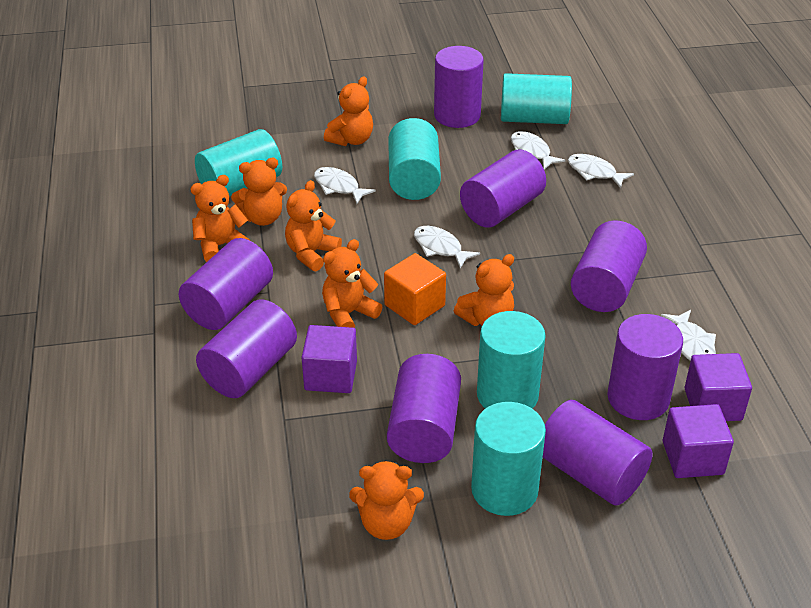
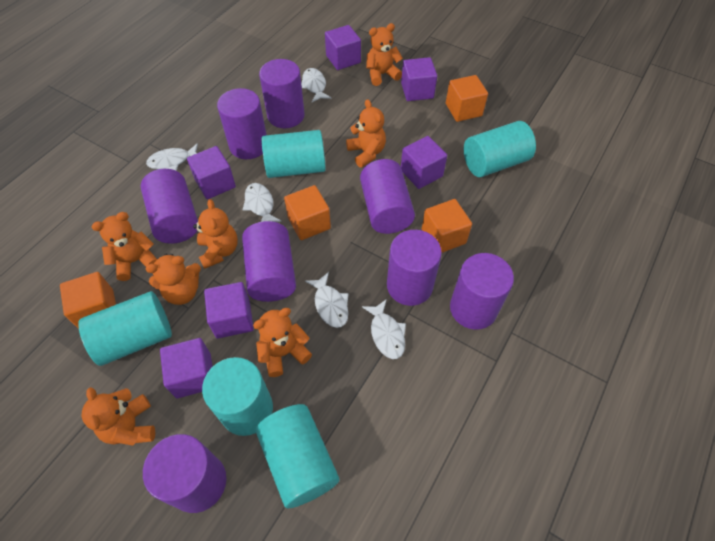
orange cube: 1 -> 4
purple cube: 3 -> 6

